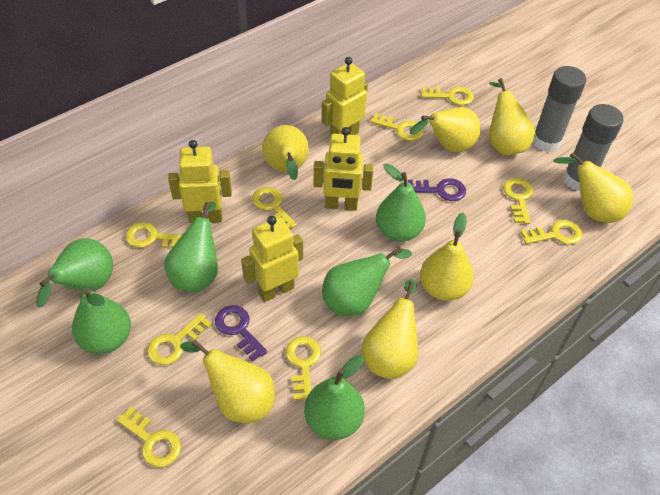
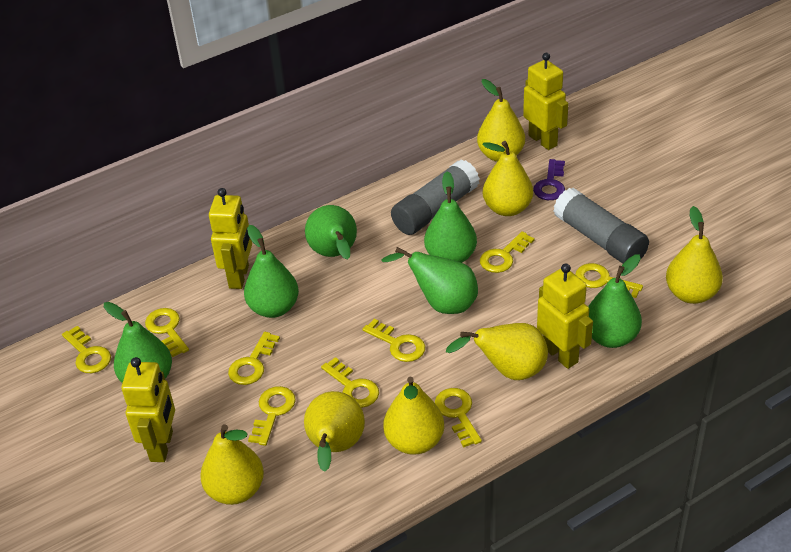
purple key: 2 -> 1

